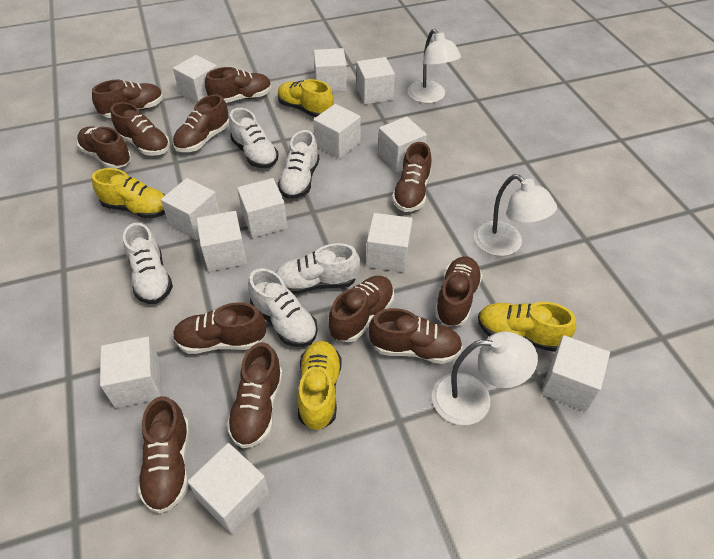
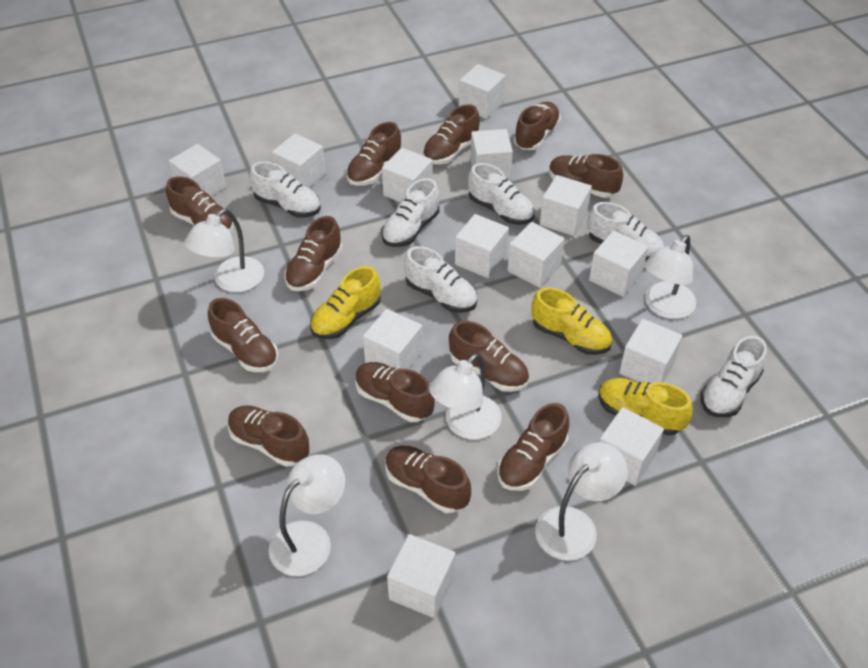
white cube: 12 -> 13
white lamp: 3 -> 5
white shoe: 5 -> 6
yellow shoe: 4 -> 3

